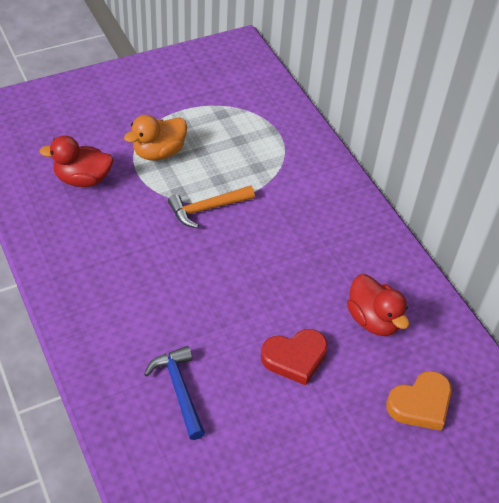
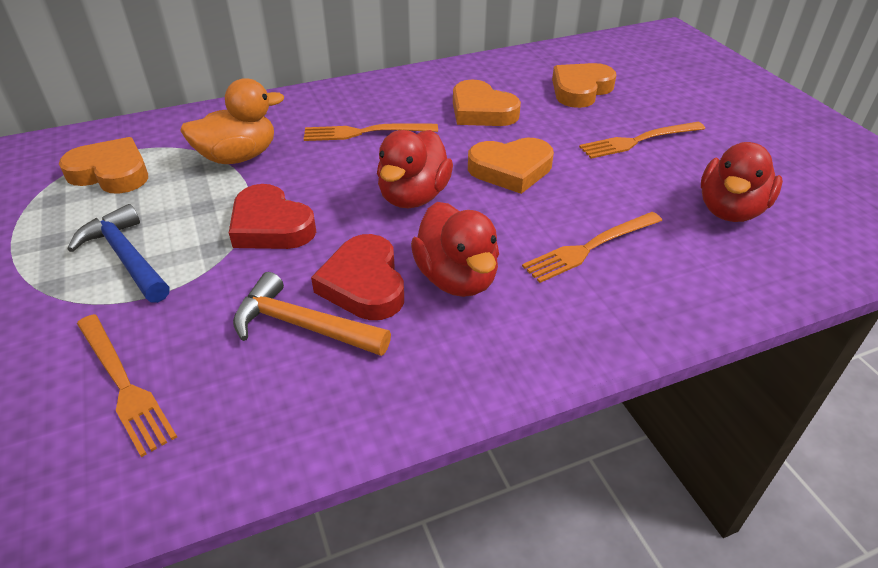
orange fork: 0 -> 4
orange heart: 1 -> 4
red duck: 2 -> 3
red heart: 1 -> 2

